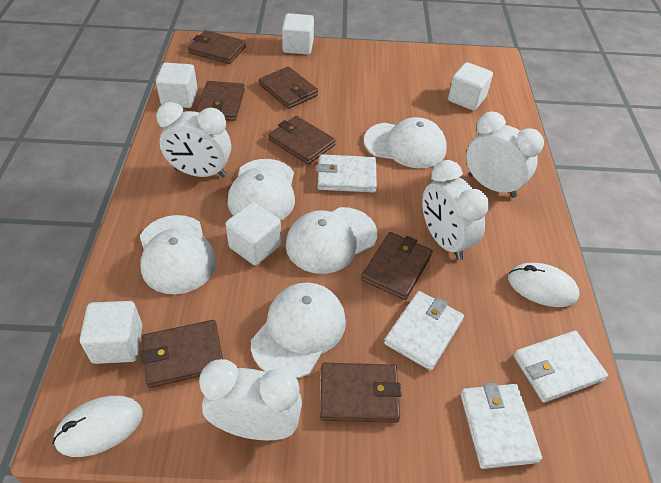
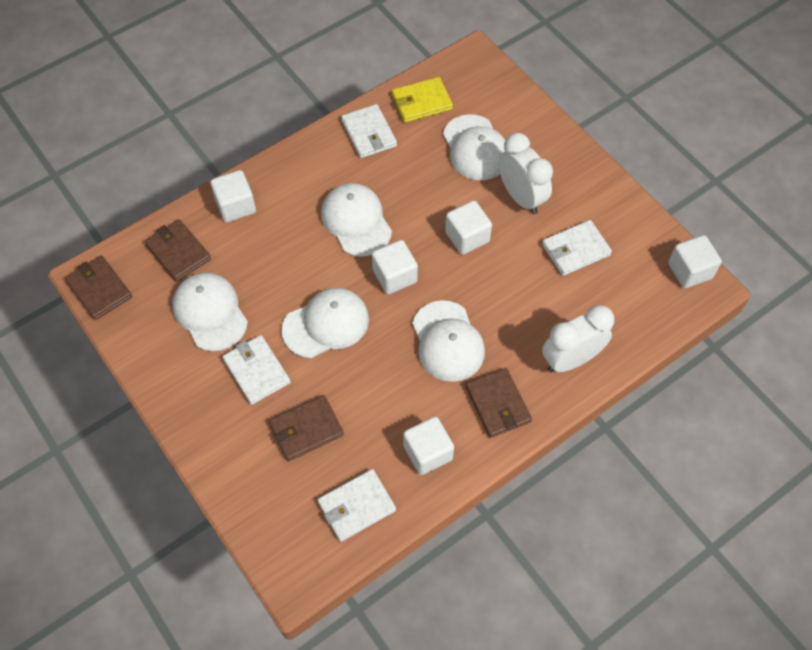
brown wallet: 7 -> 4
white clock: 4 -> 2
white mouse: 2 -> 0
yellow wallet: 0 -> 1

